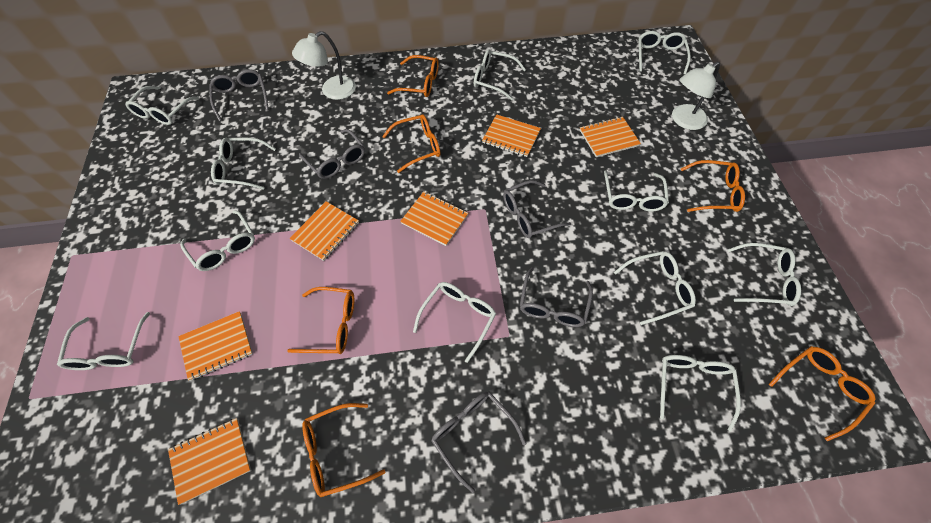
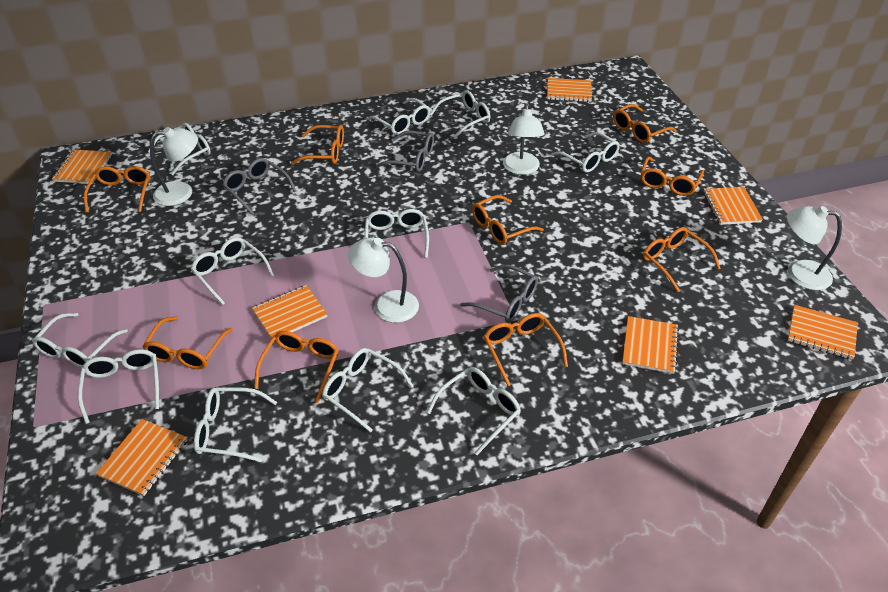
grey glasses: 5 -> 3
orange glasses: 6 -> 9
orange notebook: 6 -> 7
white lamp: 2 -> 4

